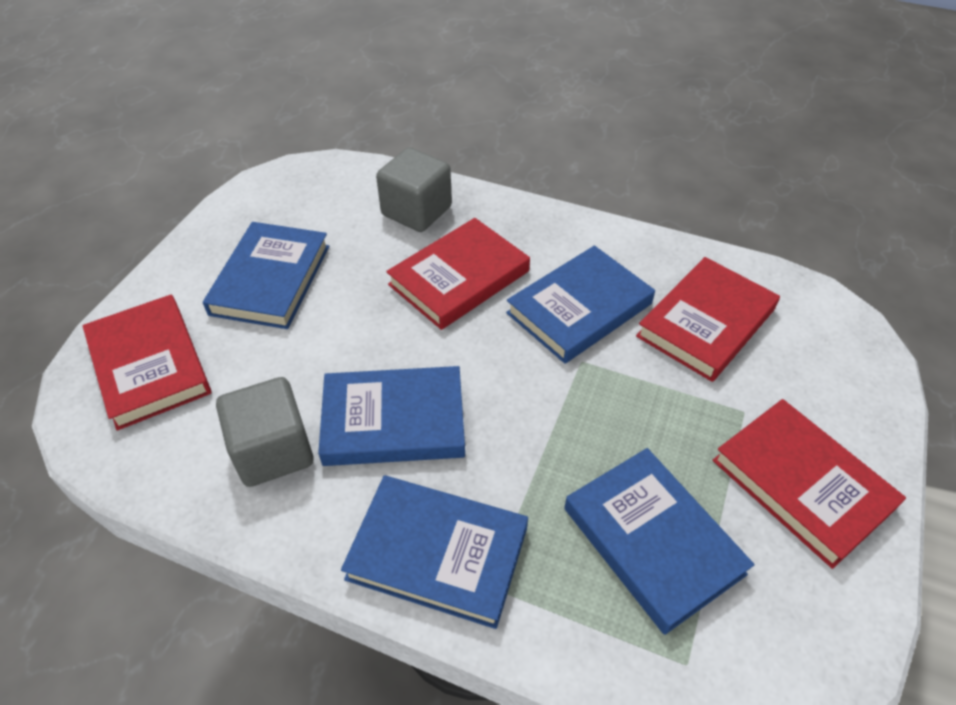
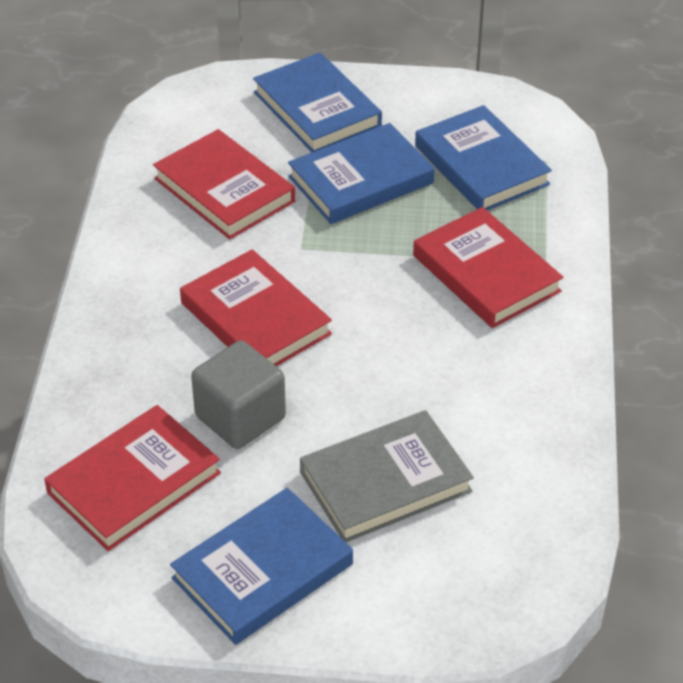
blue book: 5 -> 4
grey book: 0 -> 1
grey cube: 2 -> 1

